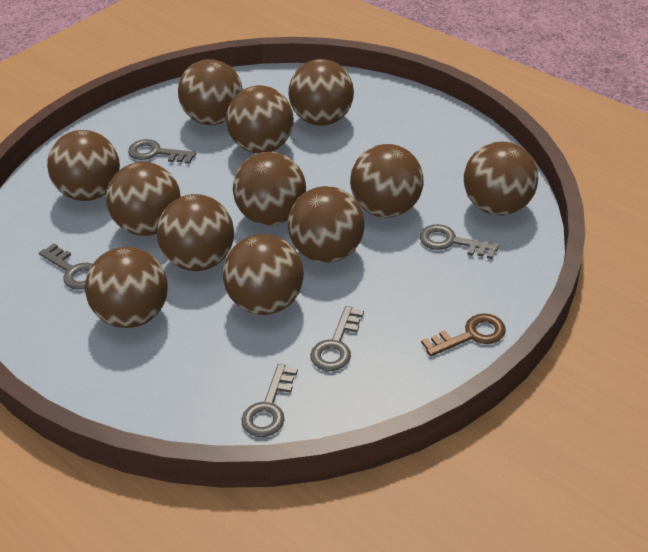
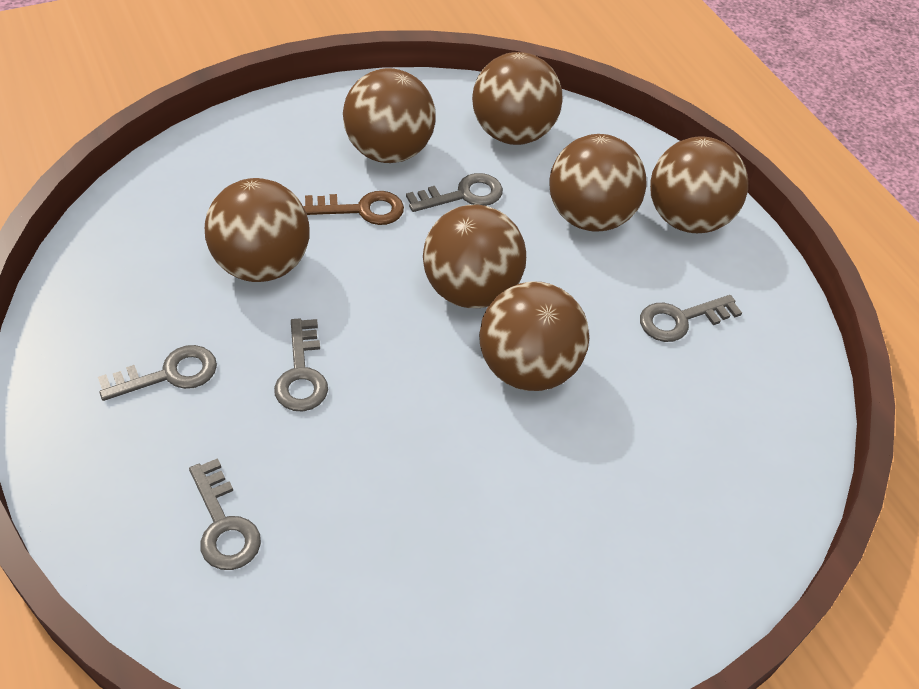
brown ball: 12 -> 7

